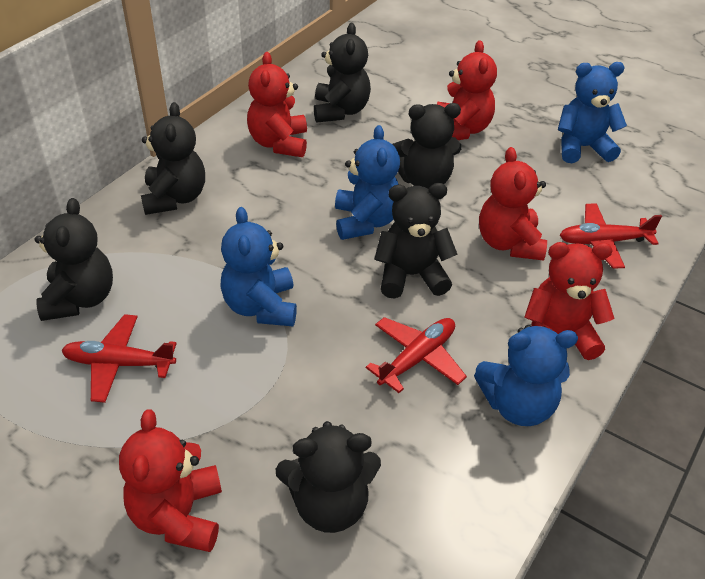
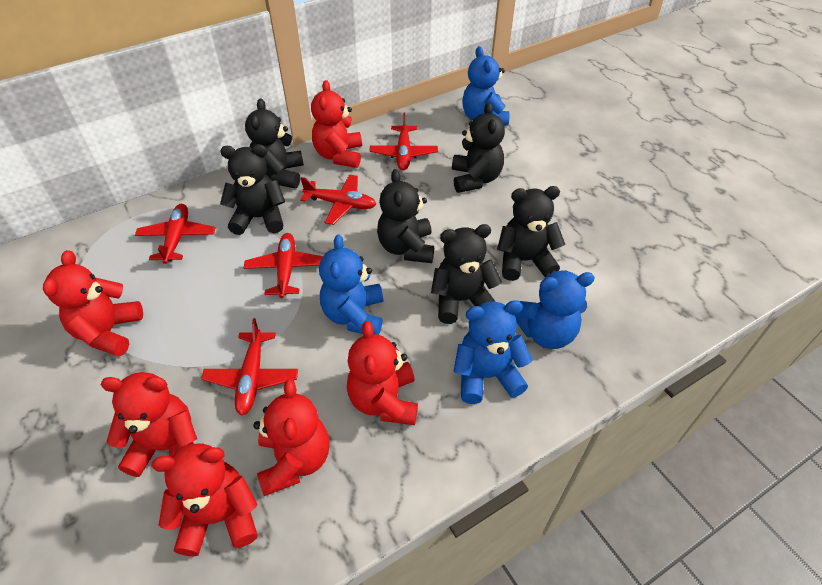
red plane: 3 -> 5
red teddy bear: 5 -> 6

